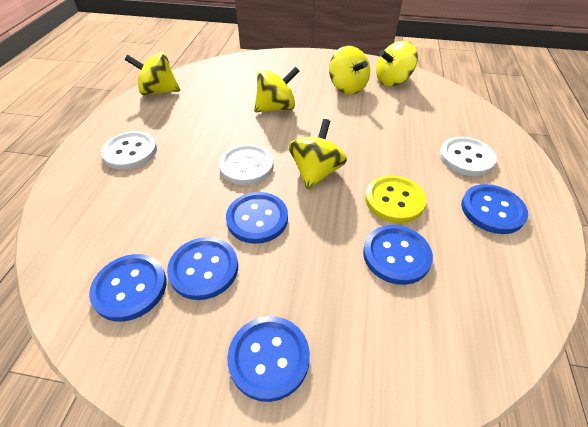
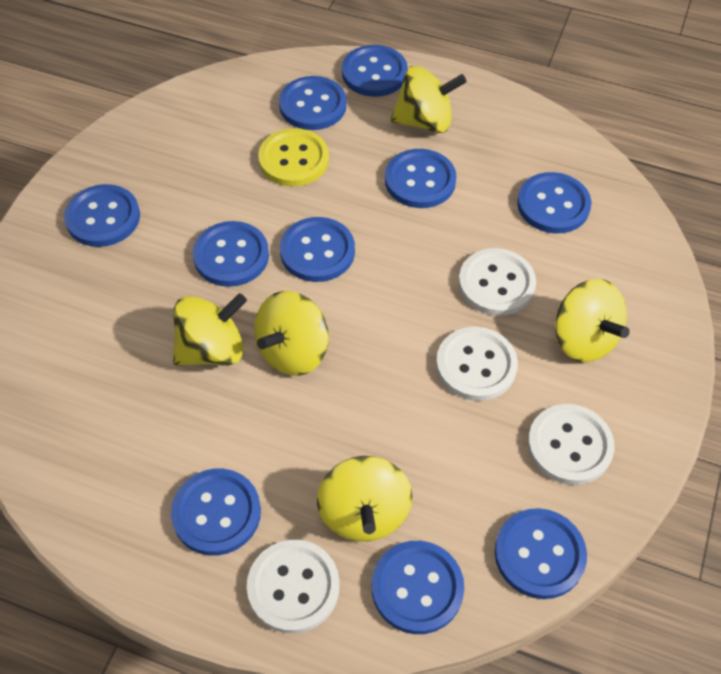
blue button: 6 -> 10
white button: 3 -> 4

